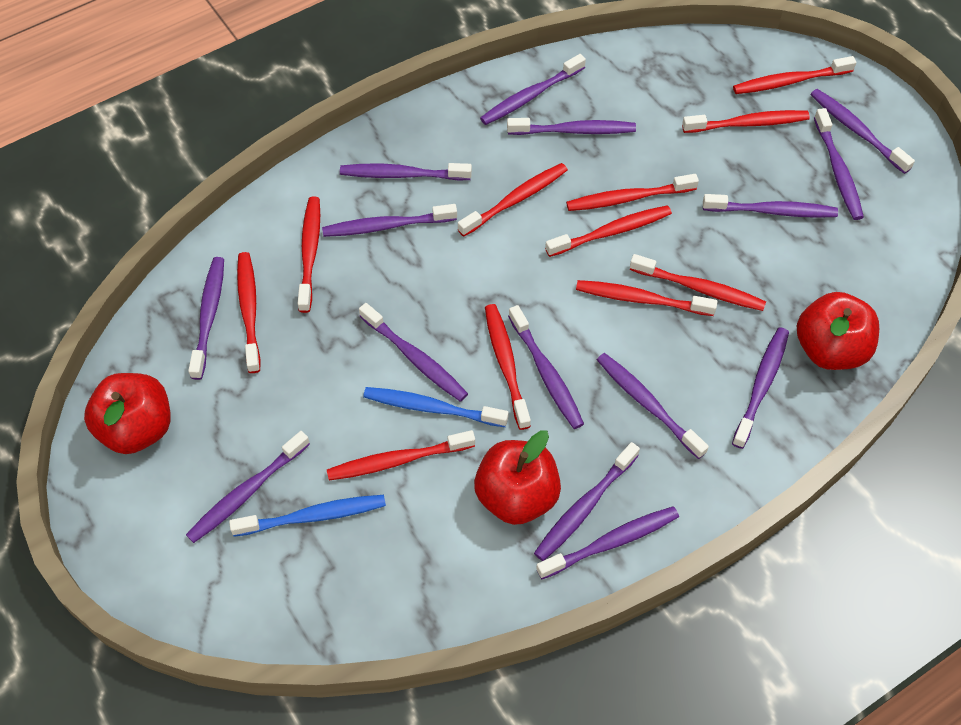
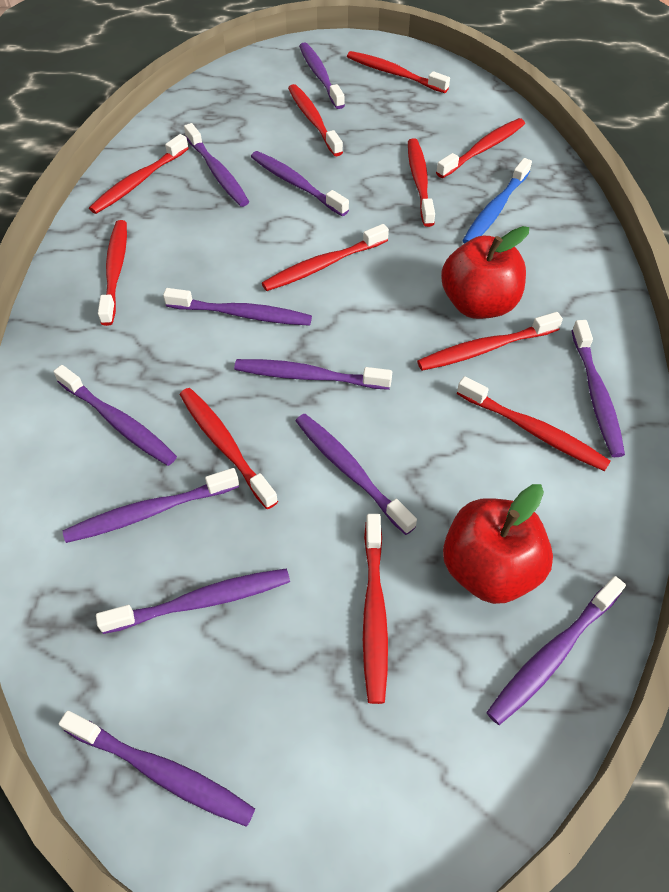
blue toothbrush: 2 -> 1
purple toothbrush: 15 -> 12
red apple: 3 -> 2

